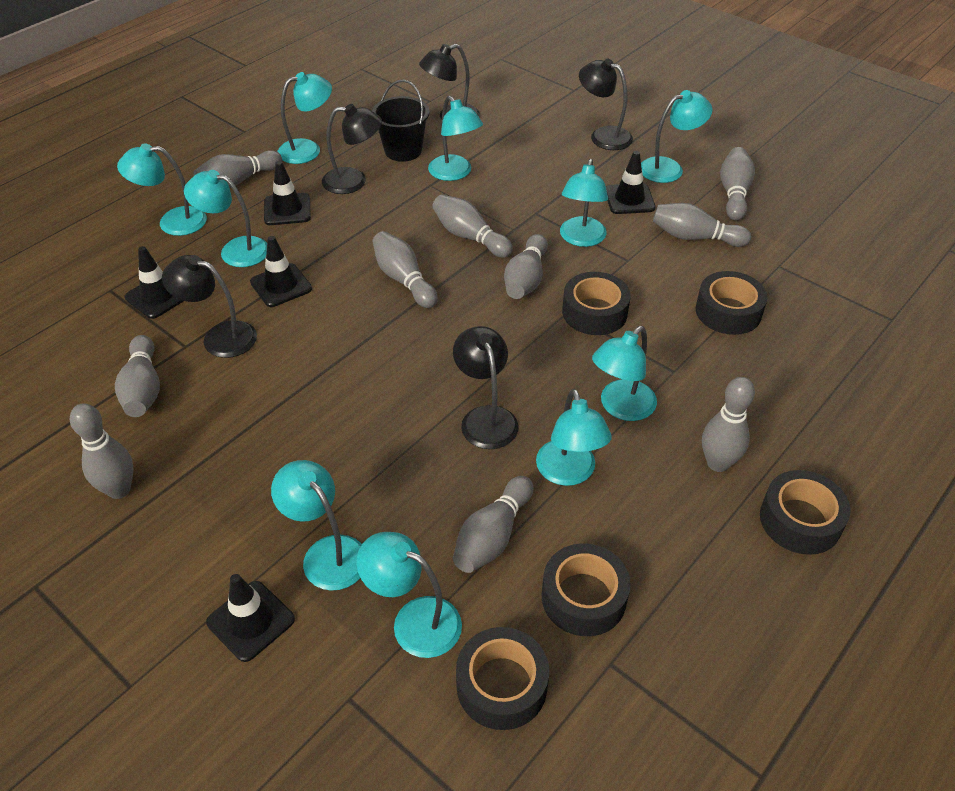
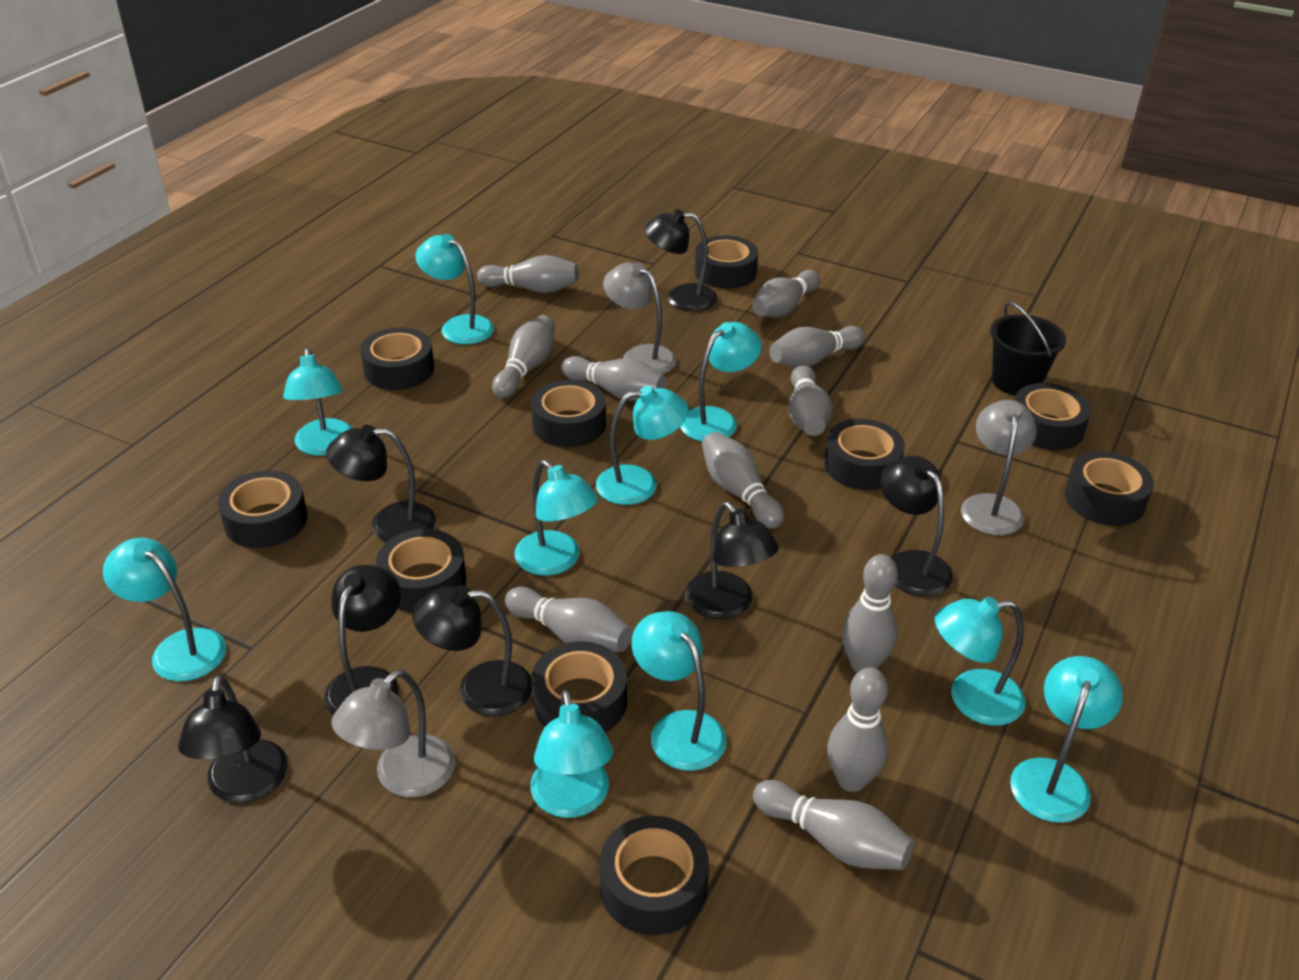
black lamp: 5 -> 7
black tape: 5 -> 10
black traffic cone: 5 -> 0
grey bowling pin: 10 -> 11
grey lamp: 0 -> 3

